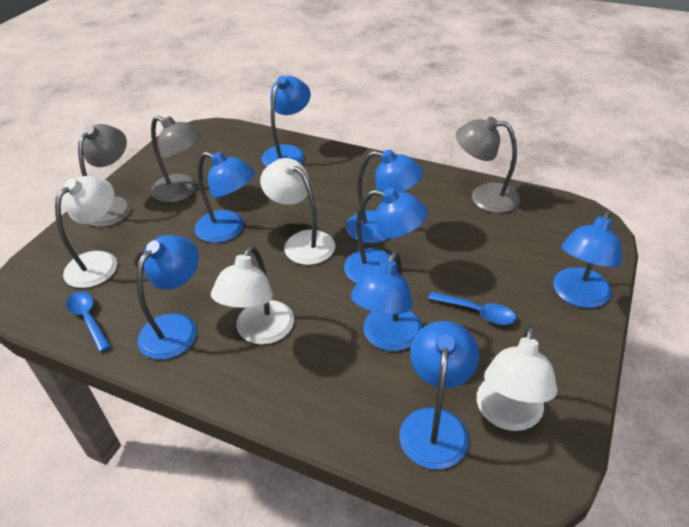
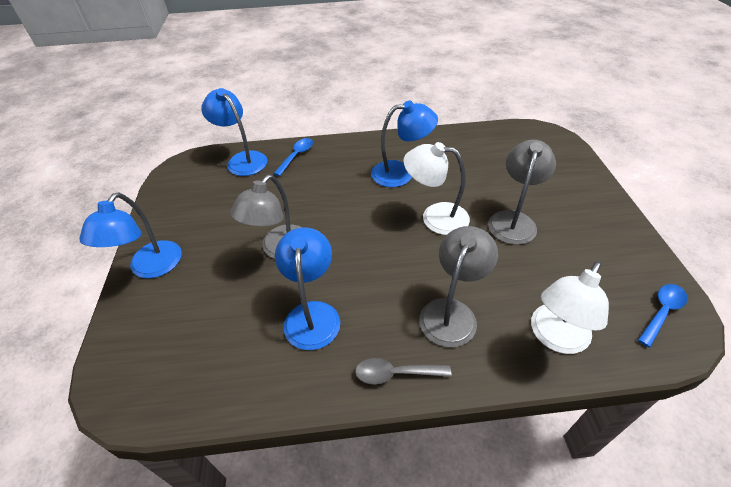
blue lamp: 8 -> 4
grey spoon: 0 -> 1
white lamp: 4 -> 2

